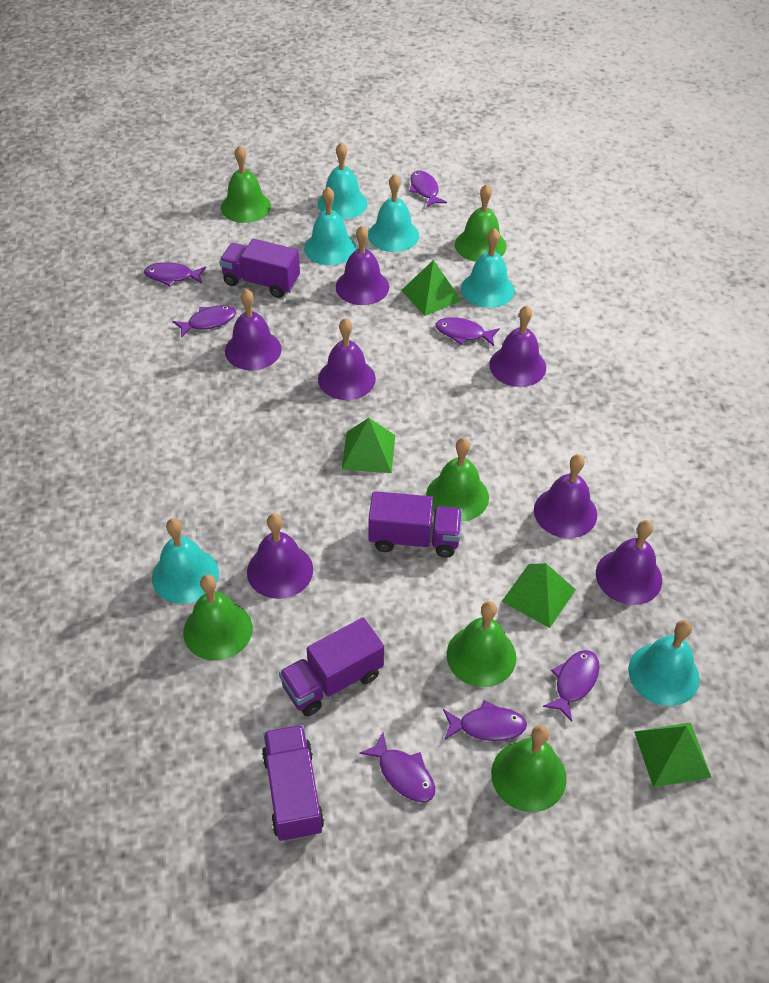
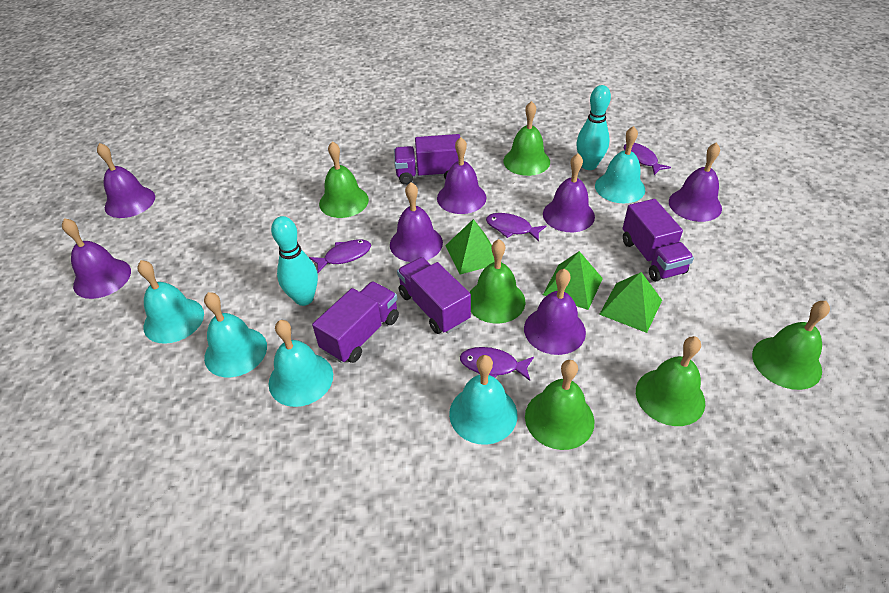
green pyramid: 4 -> 3
purple fish: 7 -> 4
turquoise bell: 6 -> 5
turquoise bowling pin: 0 -> 2

